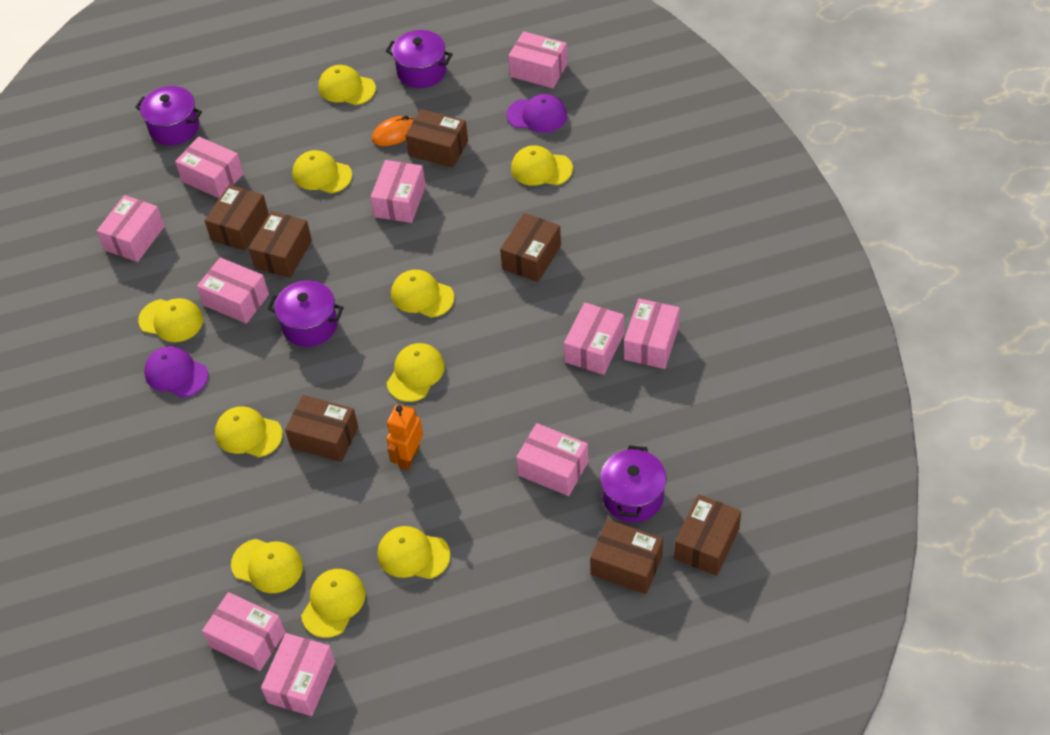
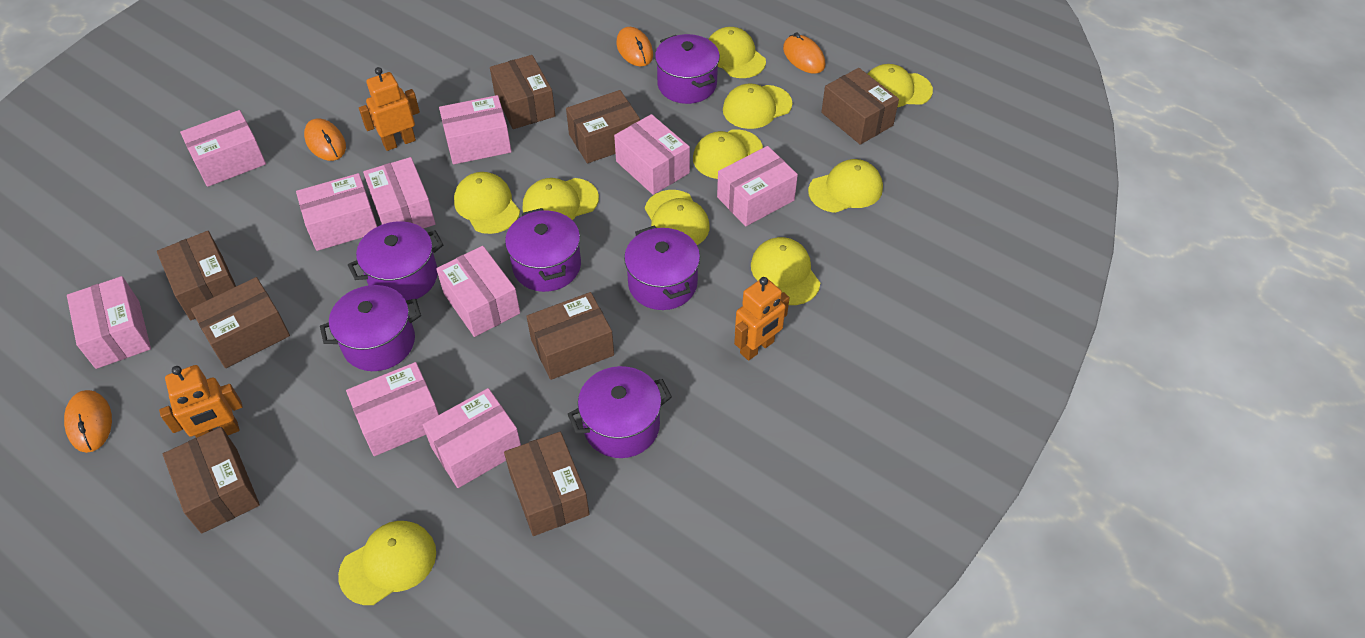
brown box: 7 -> 8
orange mouse: 1 -> 4
orange robot: 1 -> 3
purple cap: 2 -> 0
purple pot: 4 -> 6

